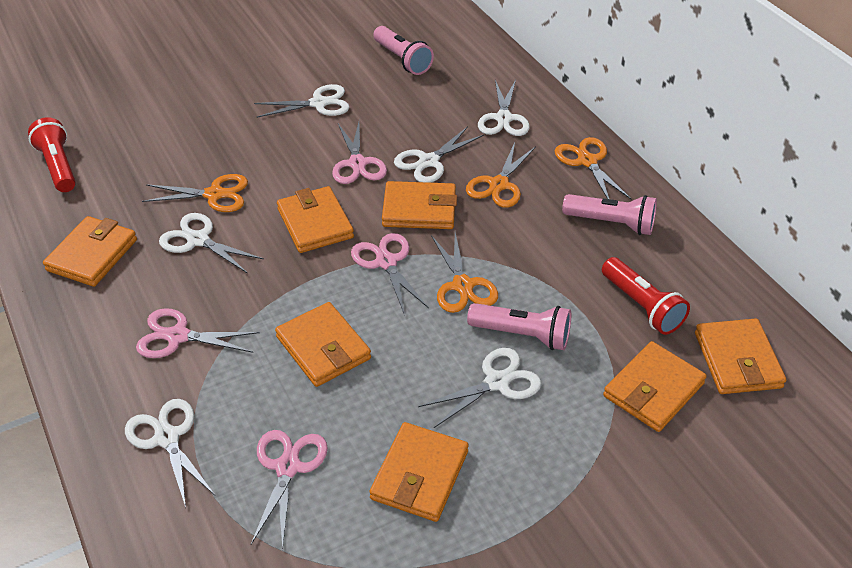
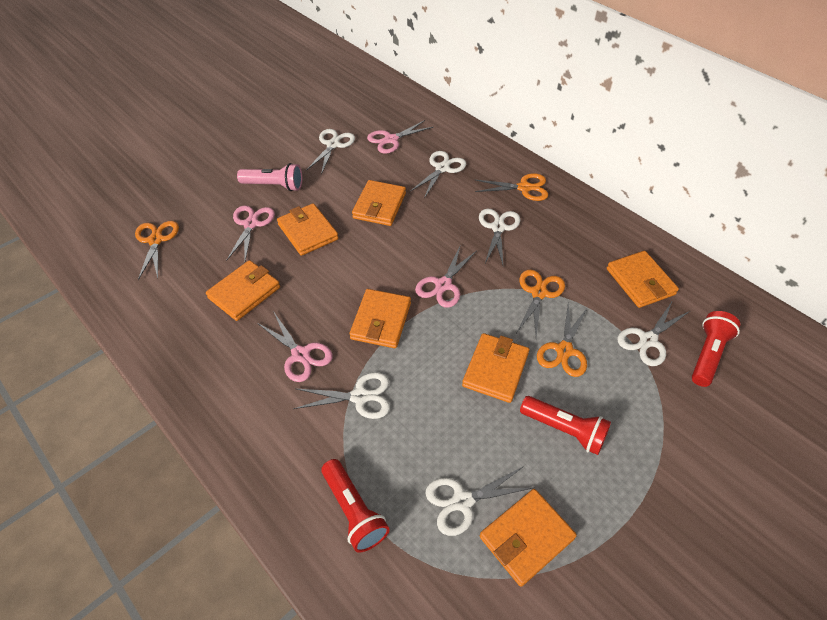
pink flashlight: 3 -> 1
red flashlight: 2 -> 3

